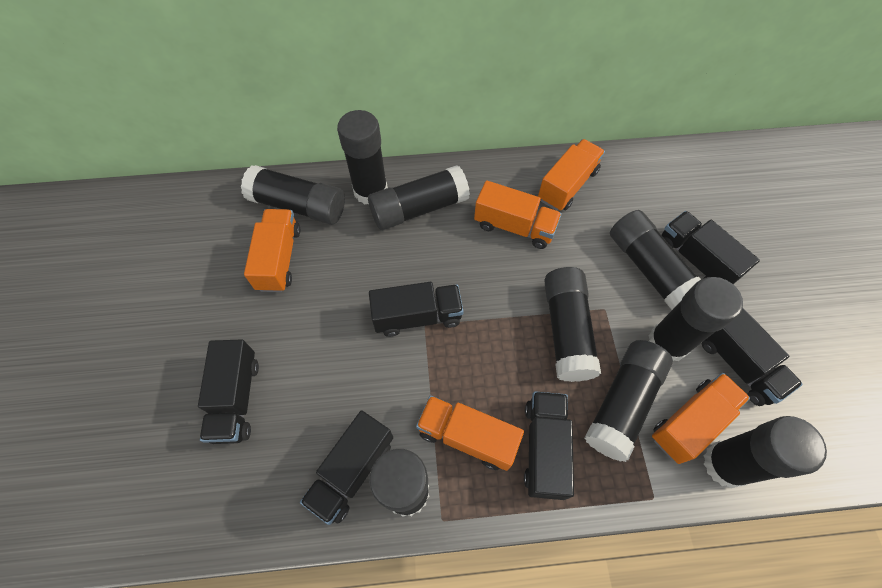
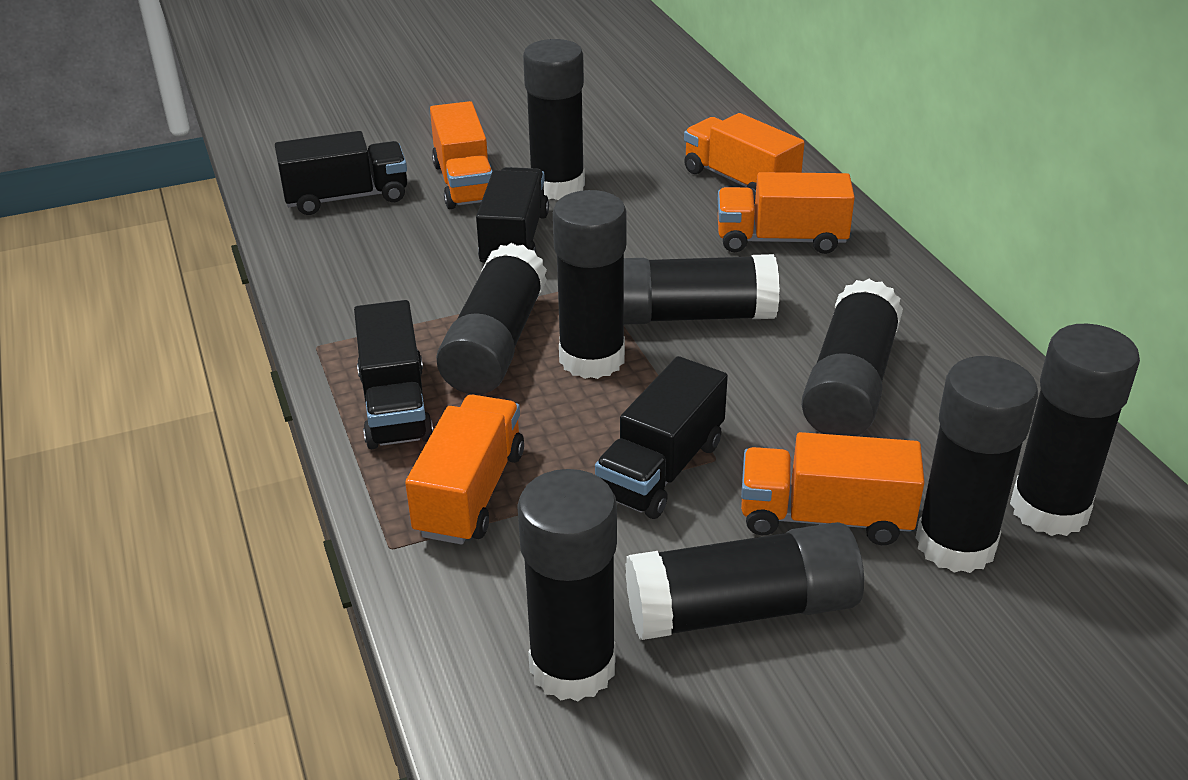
black truck: 6 -> 4

